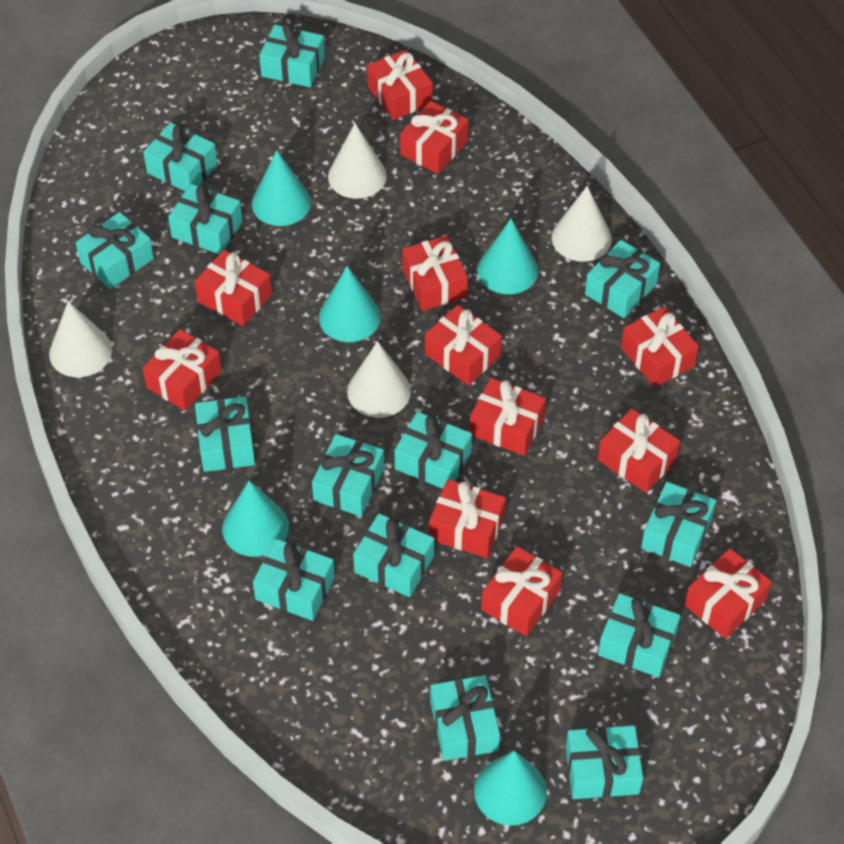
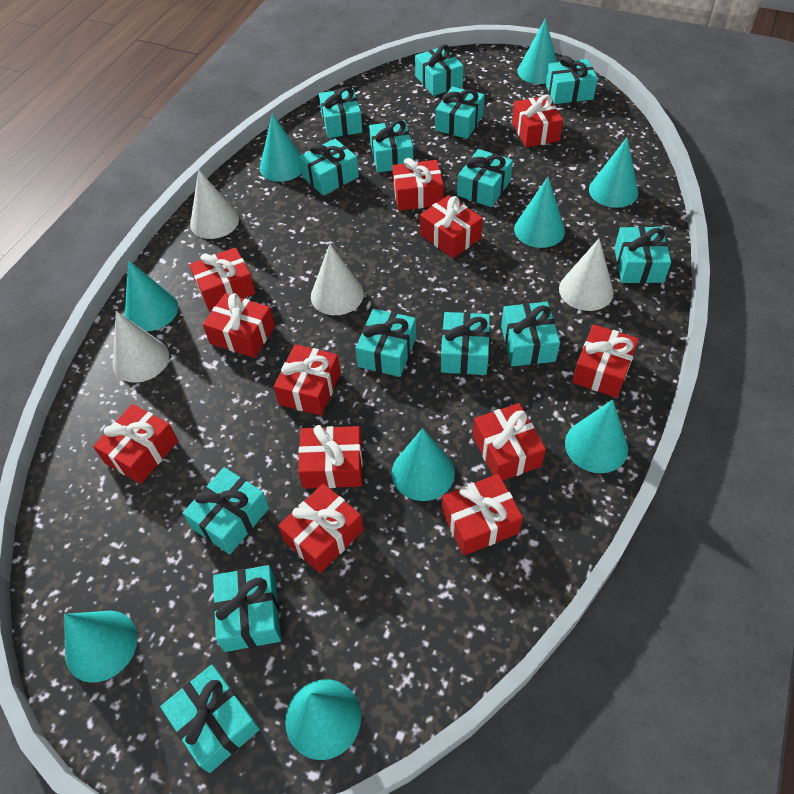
turquoise cone: 5 -> 9

